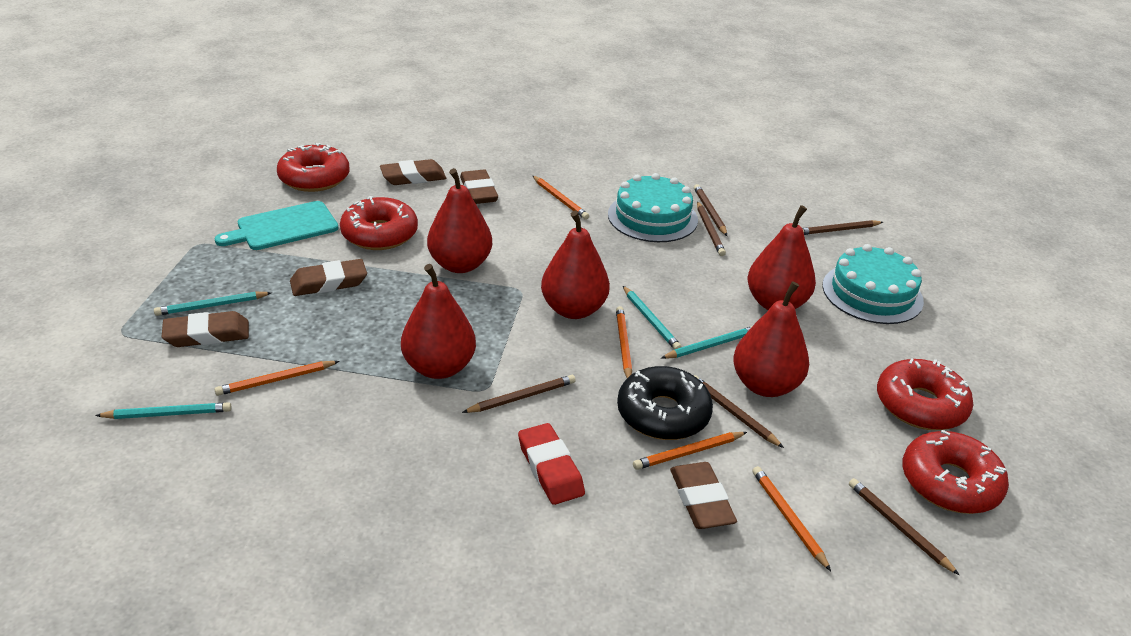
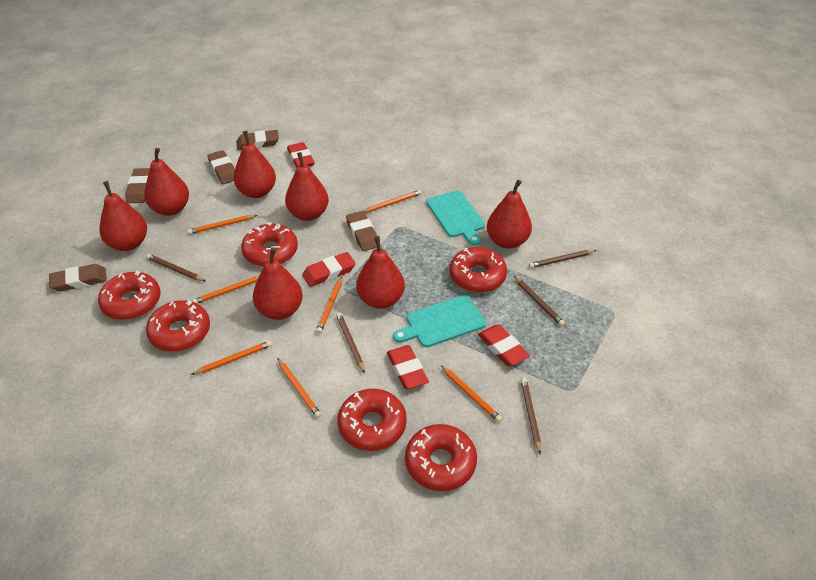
black donut: 1 -> 0
brown pencil: 6 -> 5
orange pencil: 5 -> 7
red donut: 4 -> 6
red eraser: 1 -> 4
red pear: 5 -> 7
turquoise cake: 2 -> 0
turquoise cutting board: 1 -> 2
turquoise pencil: 4 -> 0

